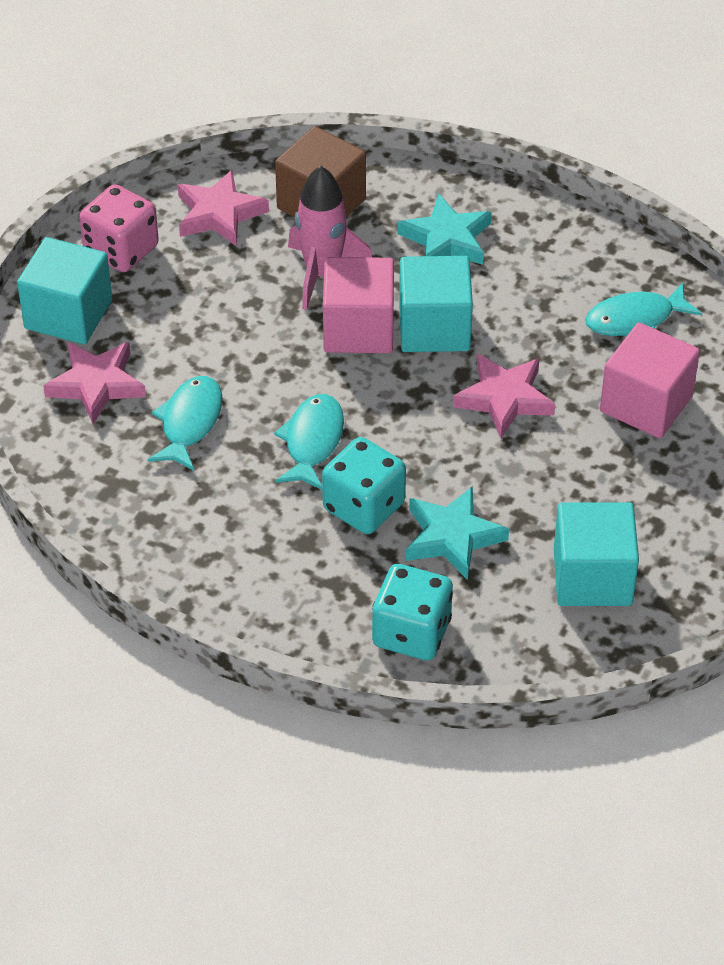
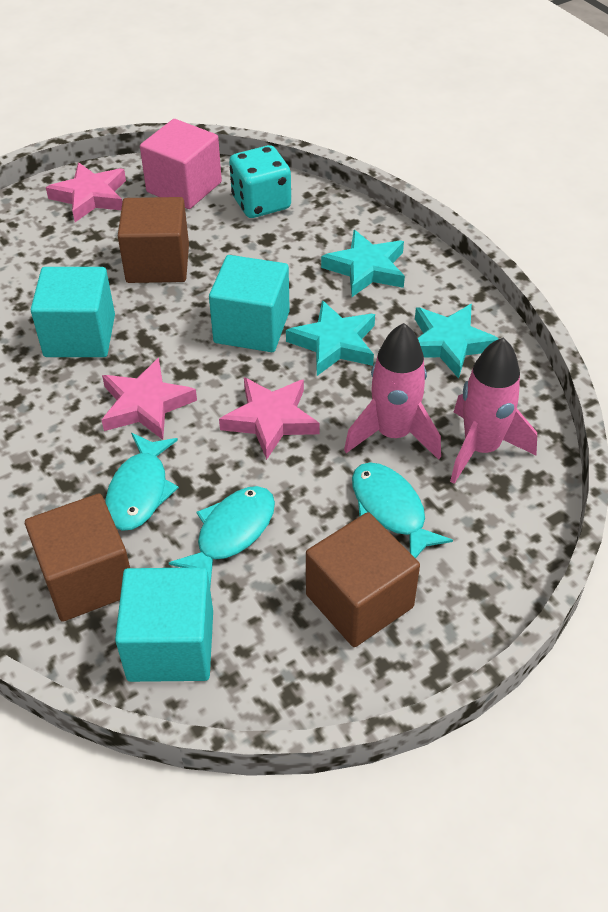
brown cube: 1 -> 3
pink cube: 2 -> 1
pink dice: 1 -> 0
pink rocket: 1 -> 2
turquoise dice: 2 -> 1
turquoise star: 2 -> 3

